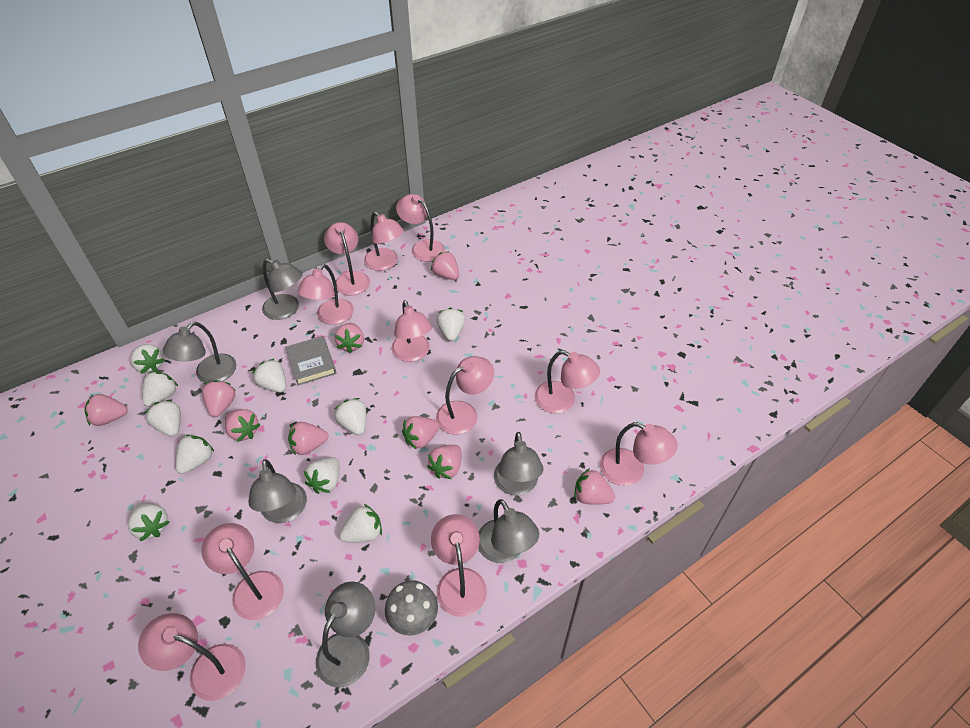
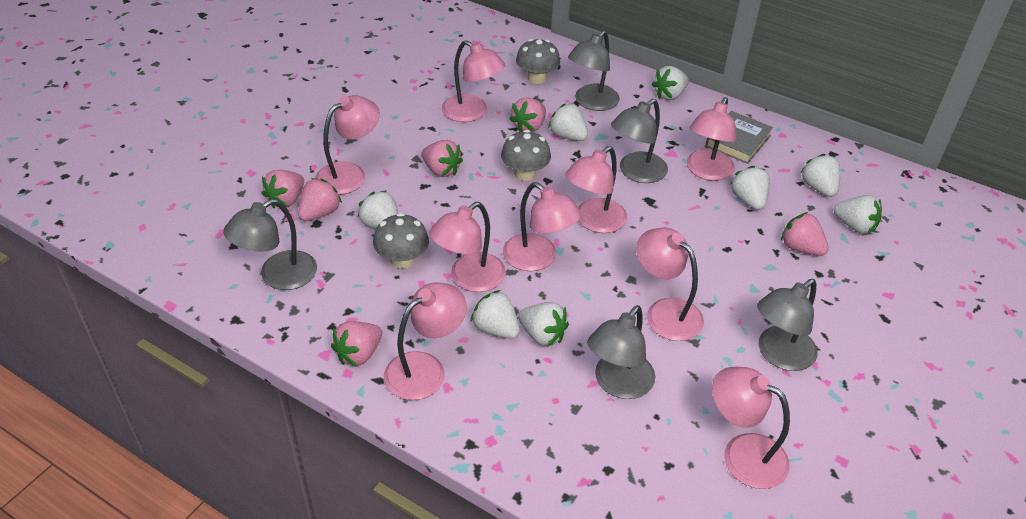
grey lamp: 6 -> 5
grey mushroom: 1 -> 3
pink lamp: 11 -> 9
pink strawberry: 9 -> 6
white strawberry: 10 -> 8

